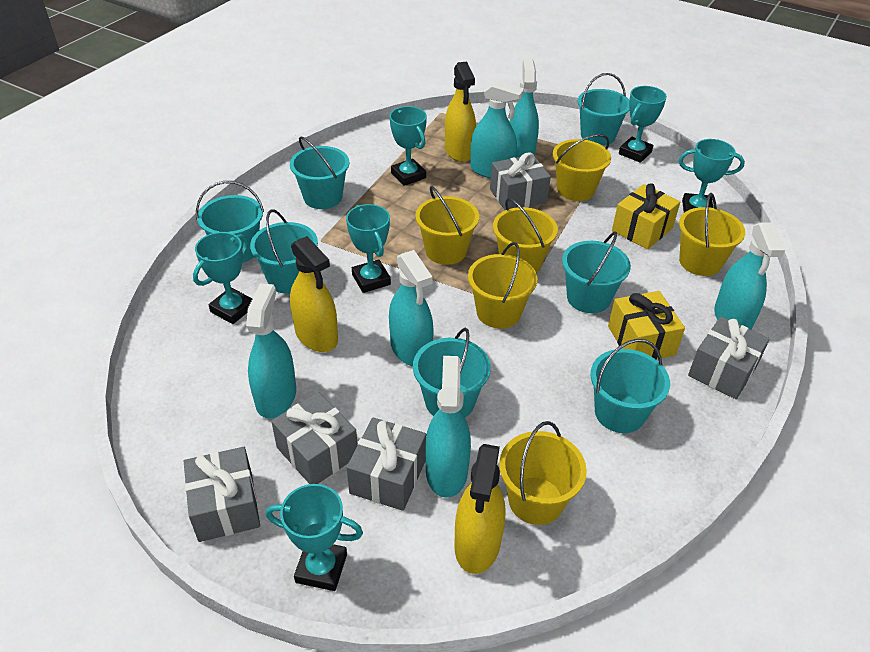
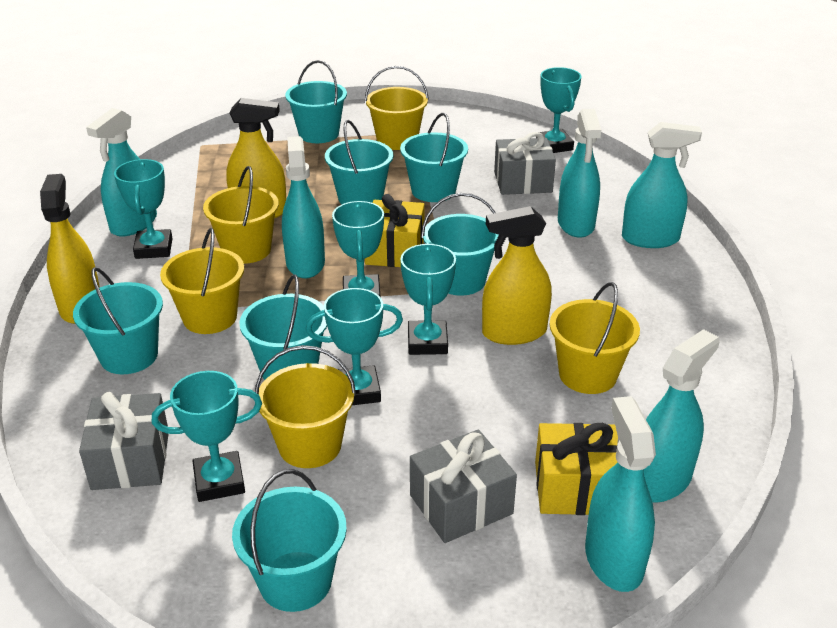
grey gift: 5 -> 3
yellow bucket: 6 -> 5

